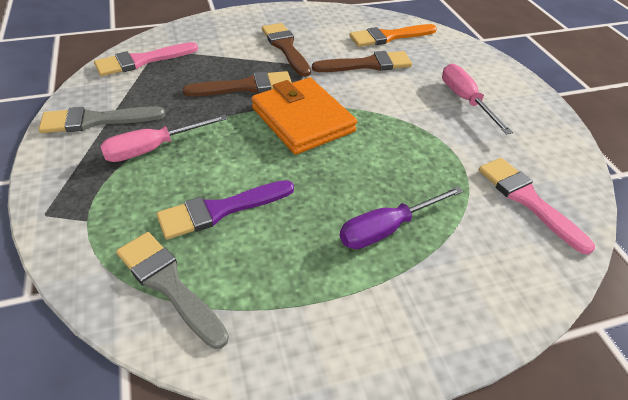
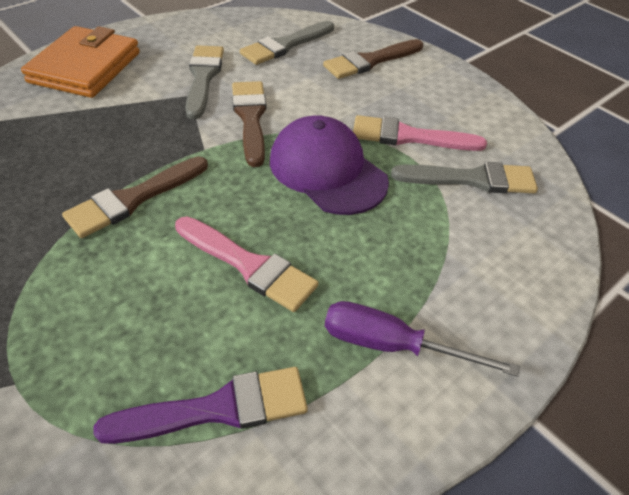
grey brush: 2 -> 3
orange brush: 1 -> 0
pink screwdriver: 2 -> 0
purple cap: 0 -> 1

